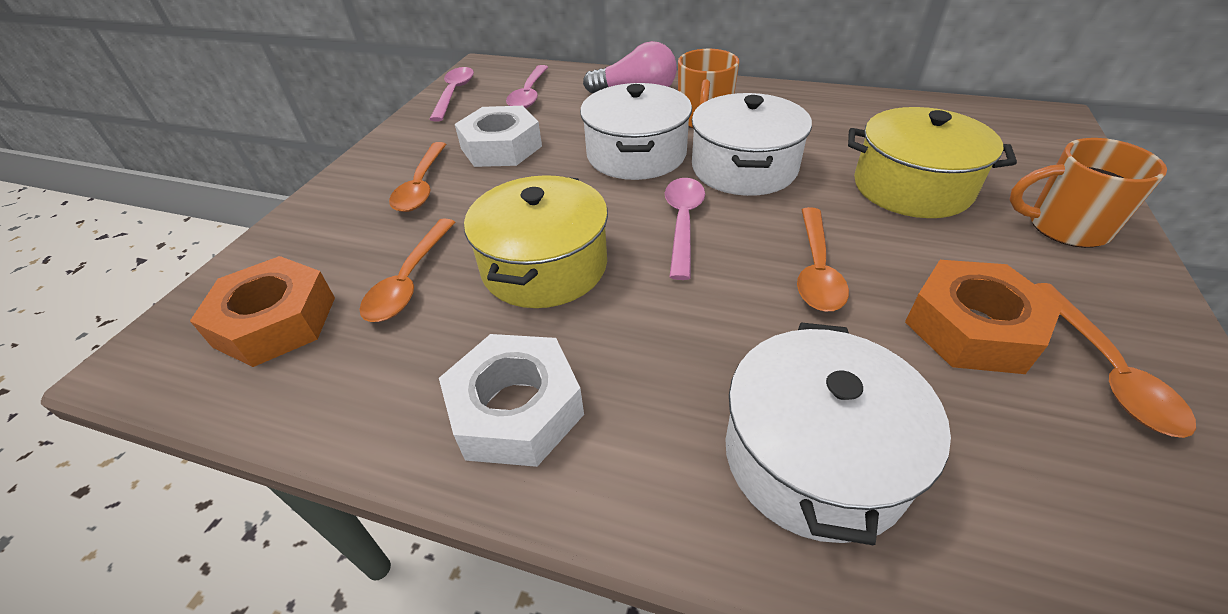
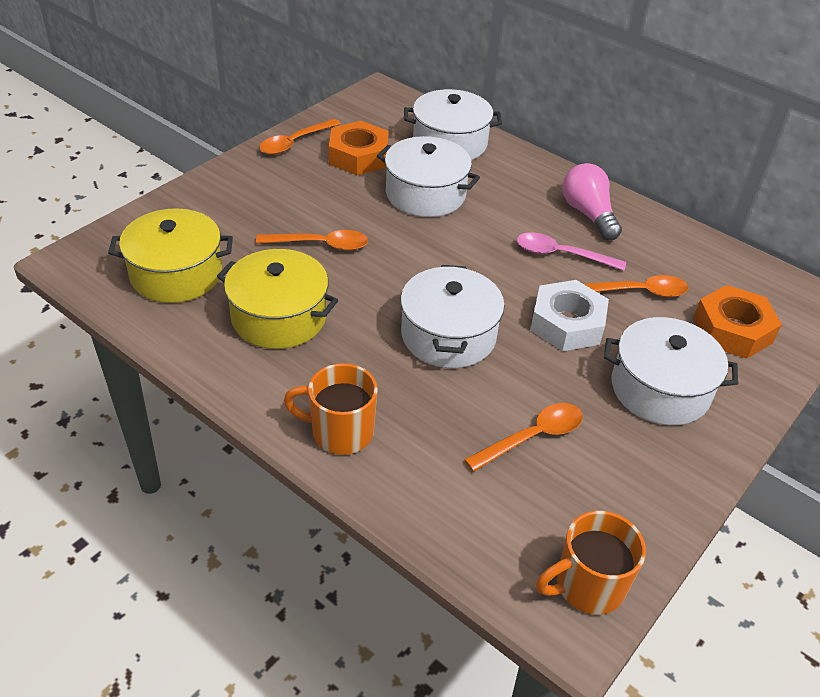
pink spoon: 3 -> 1
white nut: 2 -> 1
white pot: 3 -> 4

